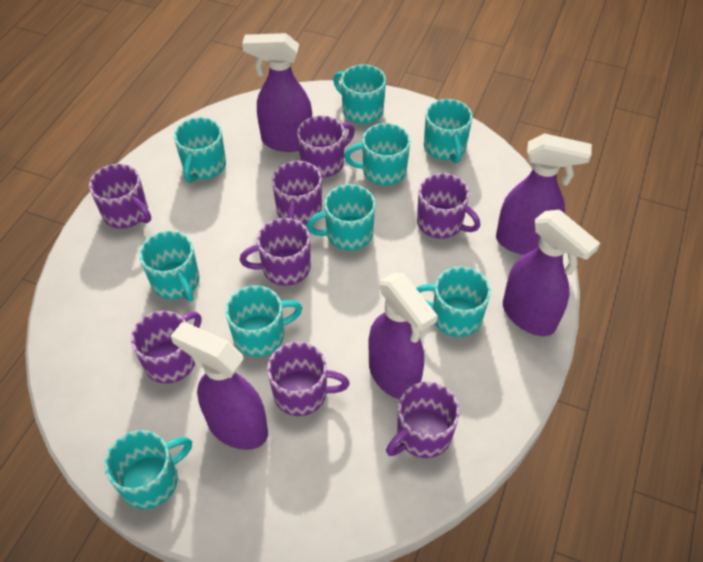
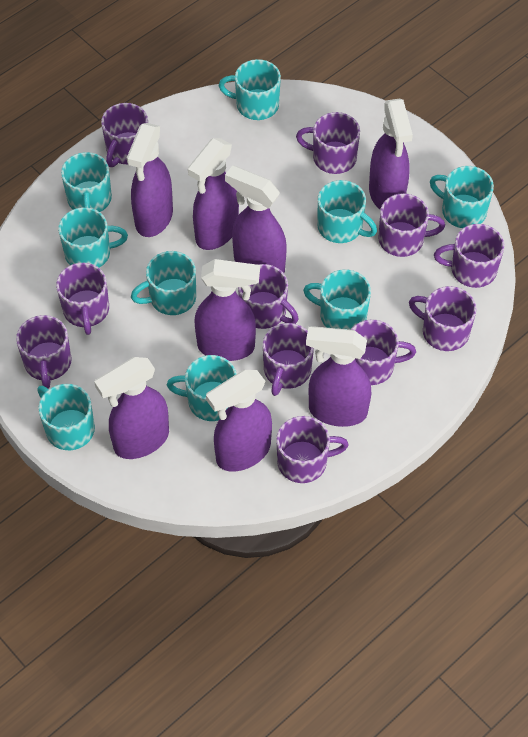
purple mug: 8 -> 11
purple spray bottle: 5 -> 8

